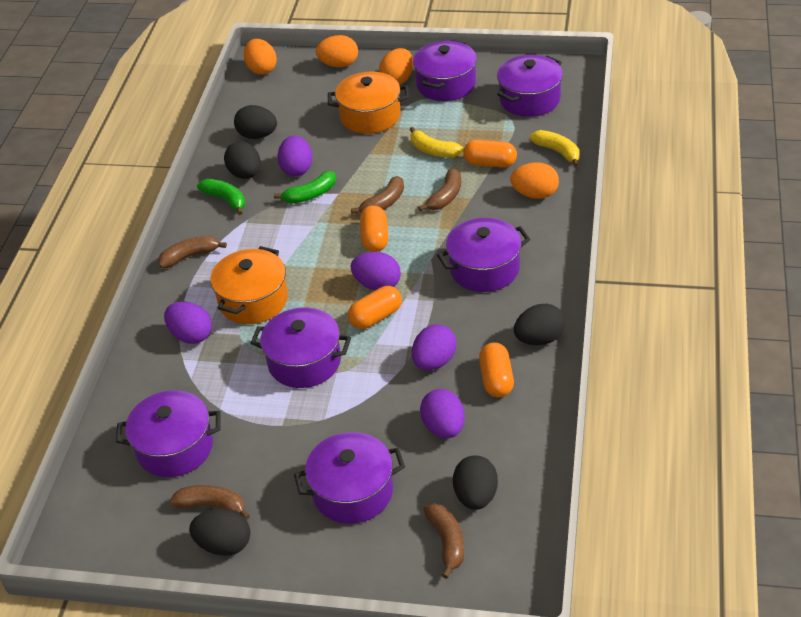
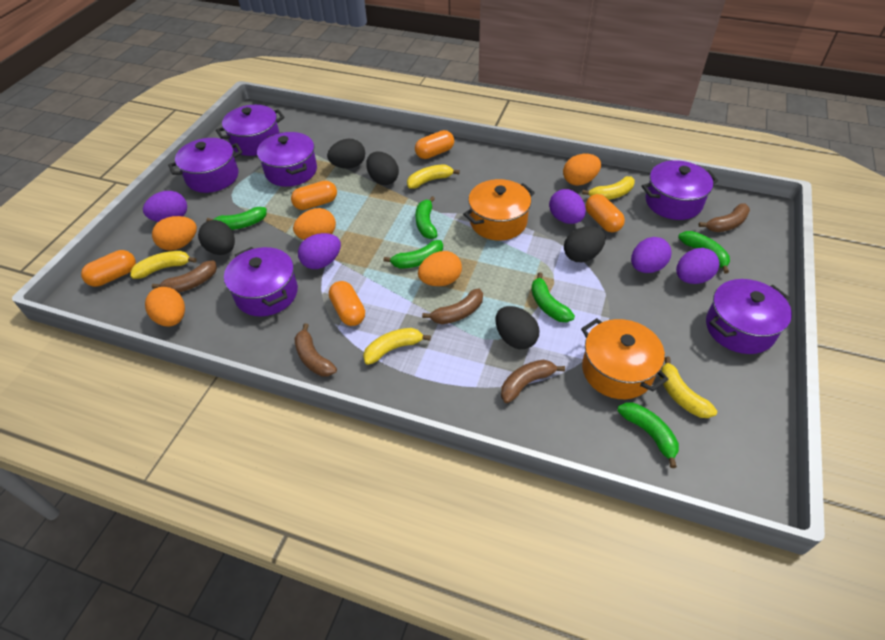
green banana: 2 -> 6
orange capsule: 4 -> 5
orange egg: 4 -> 5
yellow banana: 2 -> 5

